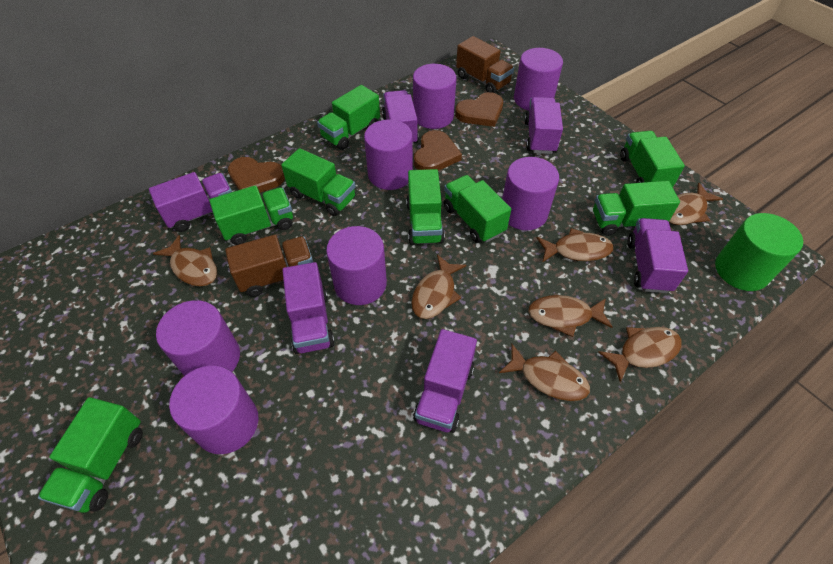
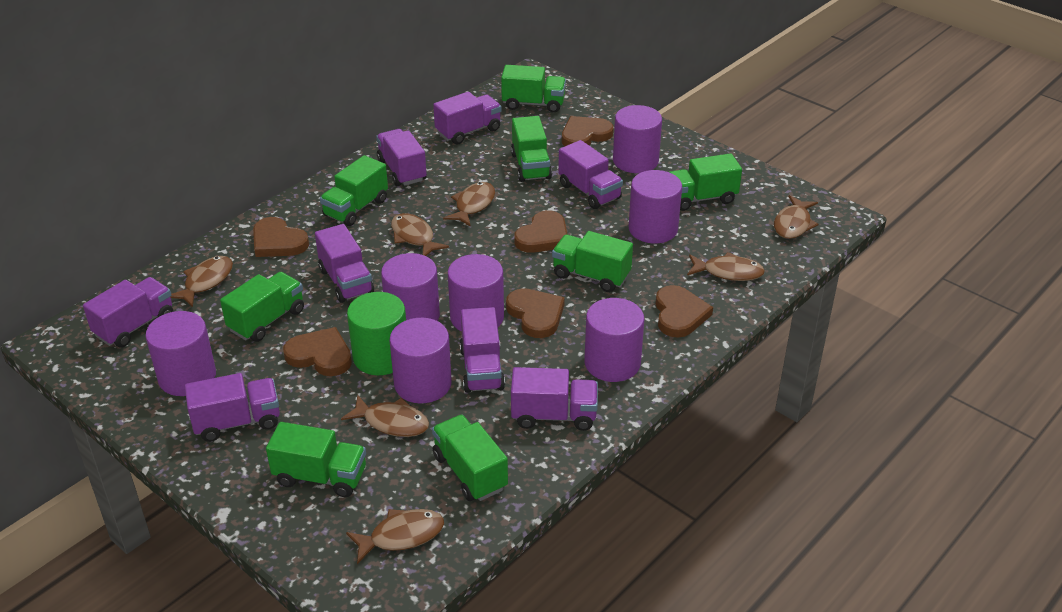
brown heart: 3 -> 6
brown truck: 2 -> 0
purple truck: 6 -> 8

